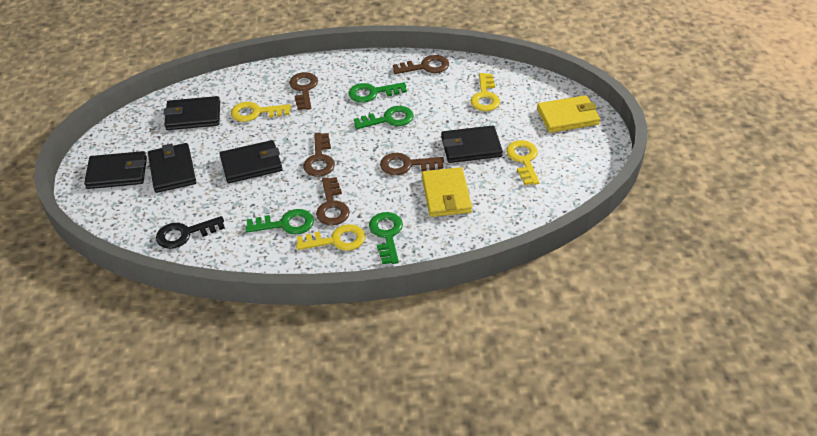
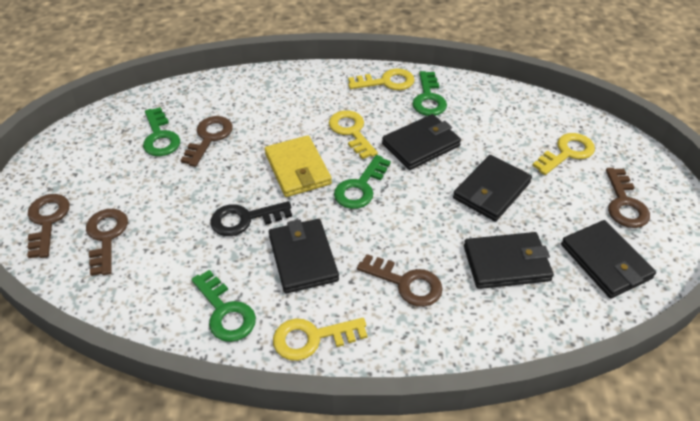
yellow wallet: 2 -> 1

